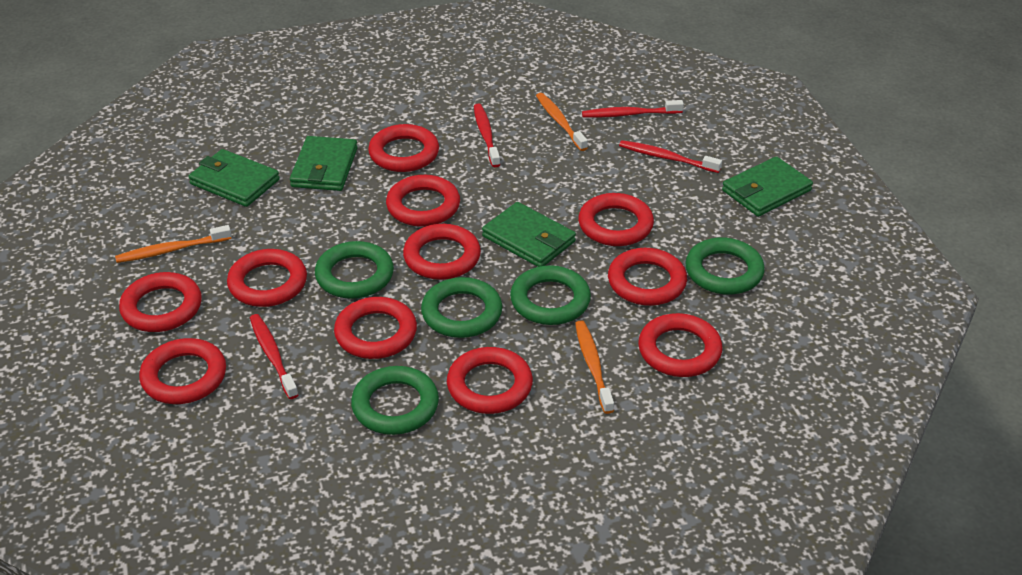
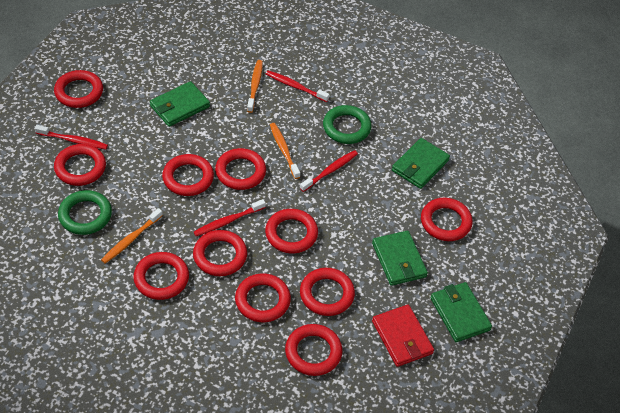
green ring: 5 -> 2
red wallet: 0 -> 1

